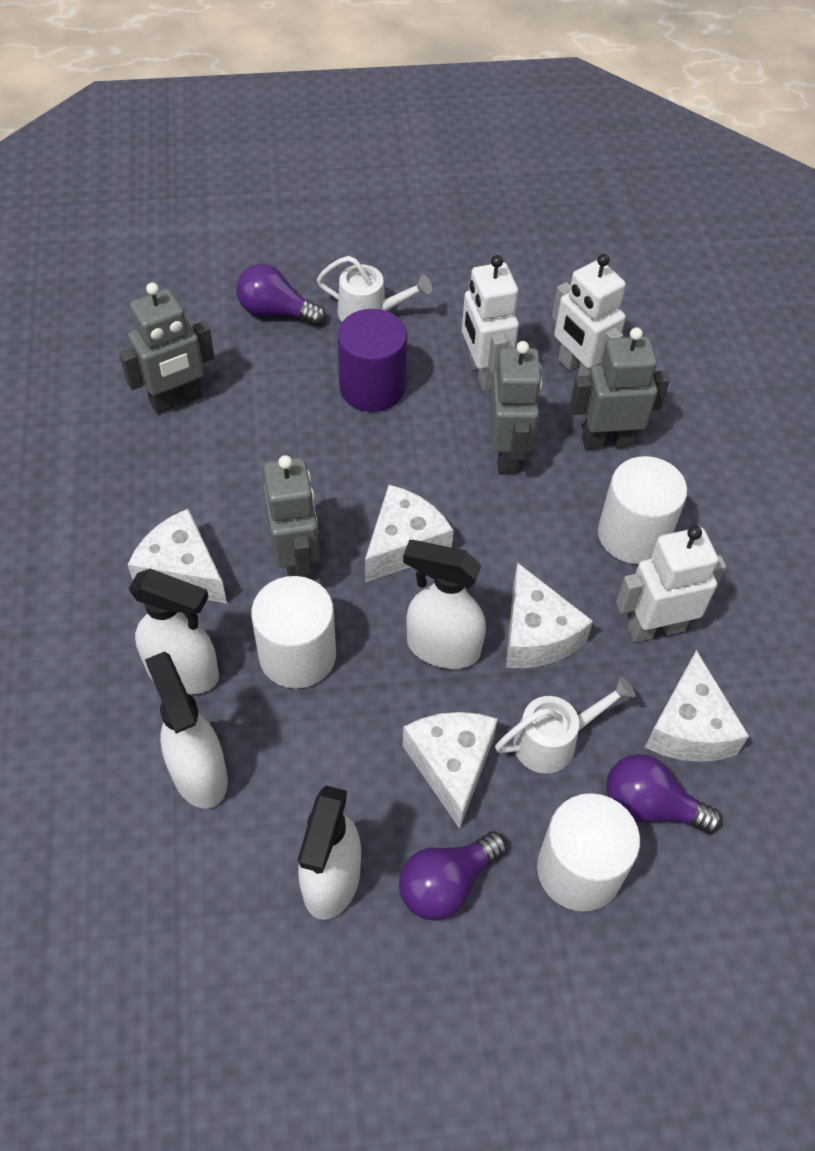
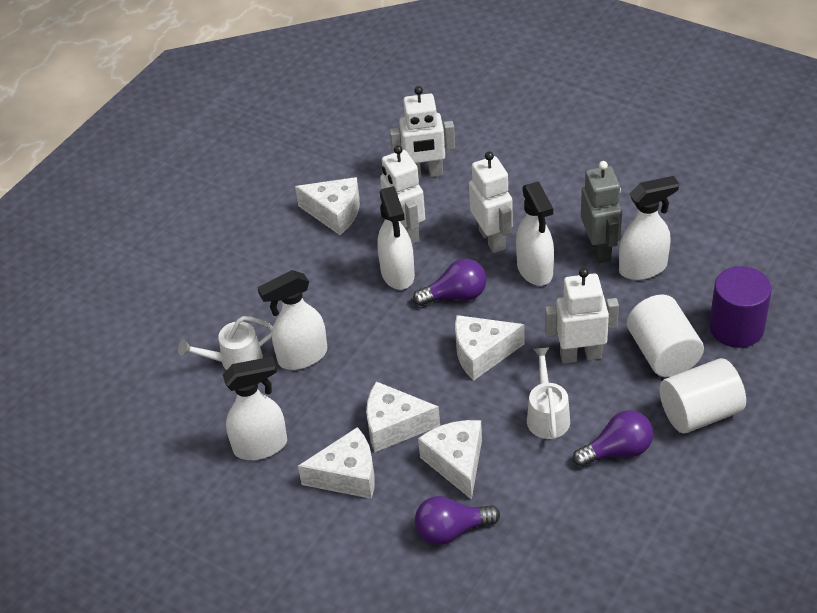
grey robot: 4 -> 1
white cylinder: 3 -> 2
white robot: 3 -> 4
white spray bottle: 4 -> 5

